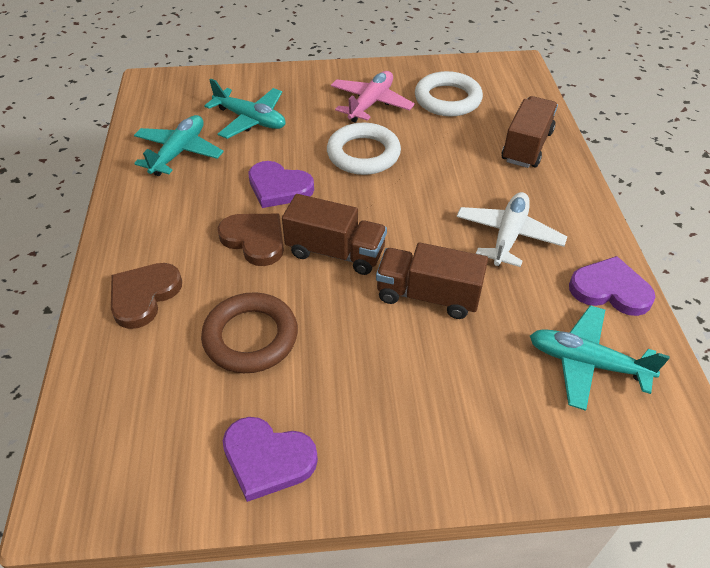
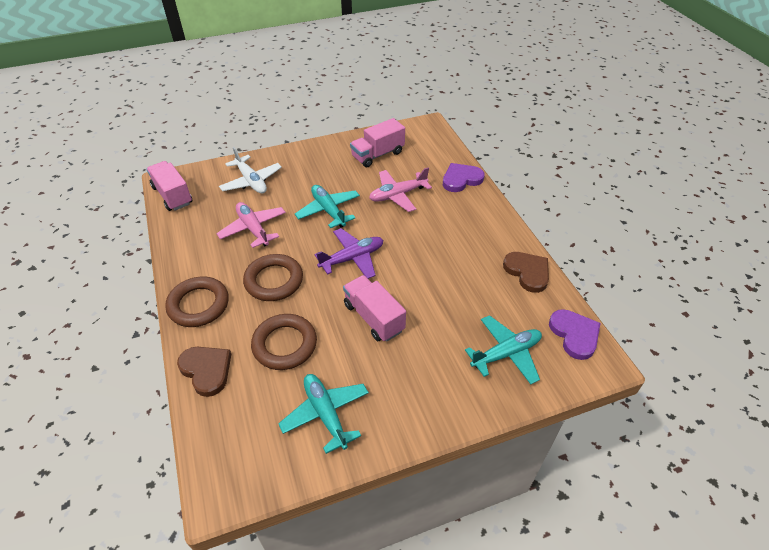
brown ring: 1 -> 3
brown truck: 3 -> 0
pink plane: 1 -> 2
pink truck: 0 -> 3
purple heart: 3 -> 2
purple plane: 0 -> 1
white ring: 2 -> 0

